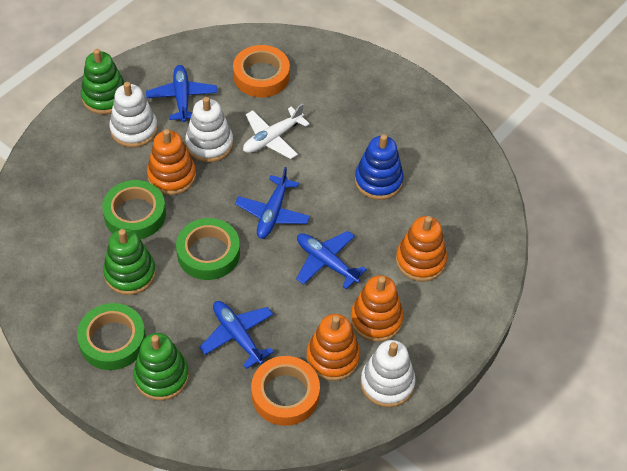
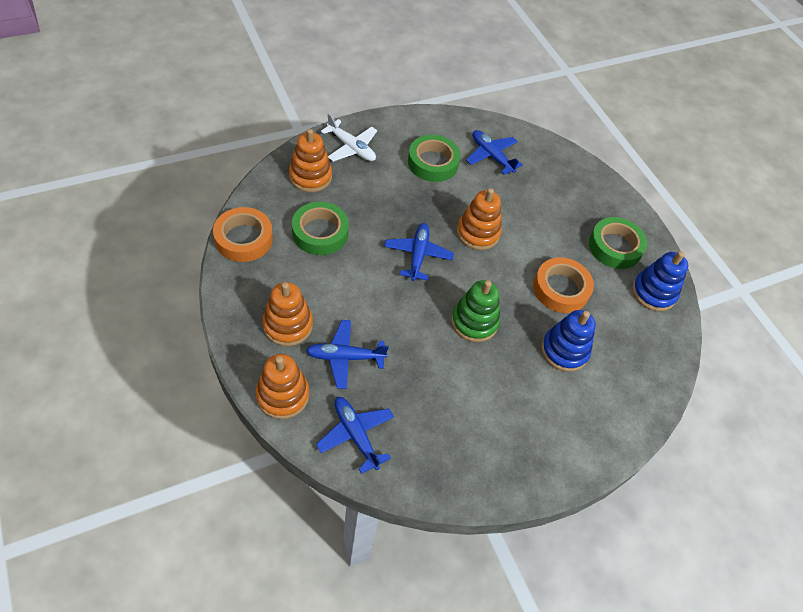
blue stacking toy: 1 -> 2
green stacking toy: 3 -> 1
white stacking toy: 3 -> 0

